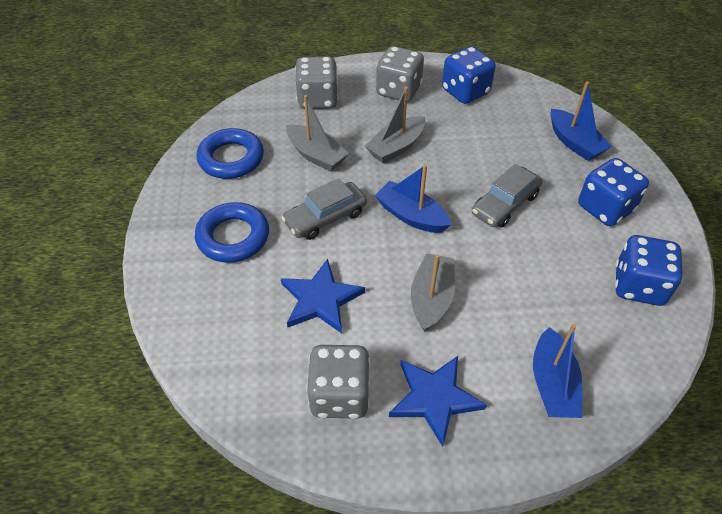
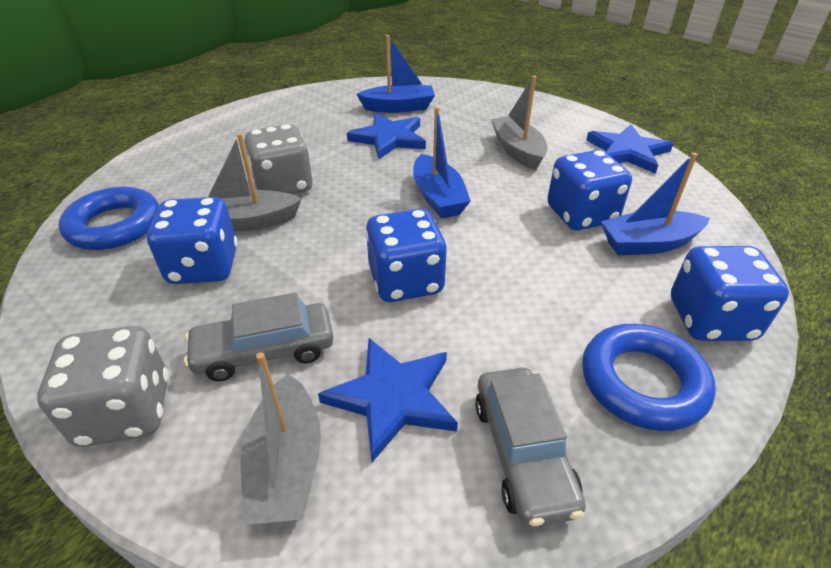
blue dice: 3 -> 4
blue star: 2 -> 3
grey dice: 3 -> 2

